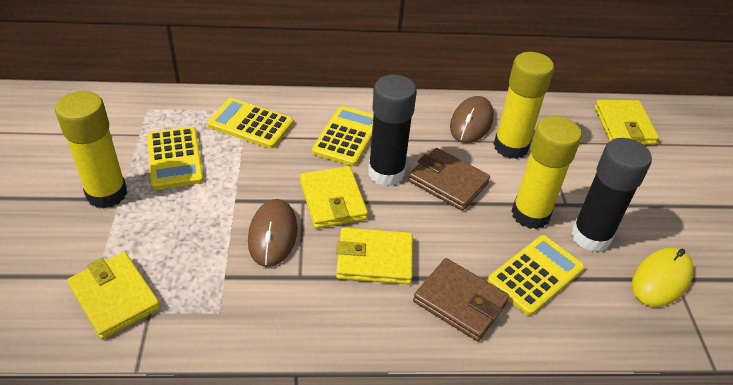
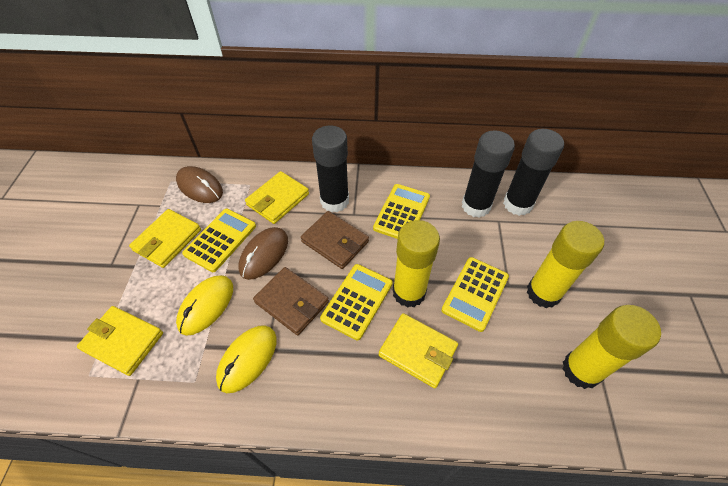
black glue stick: 2 -> 3
yellow mouse: 1 -> 2

